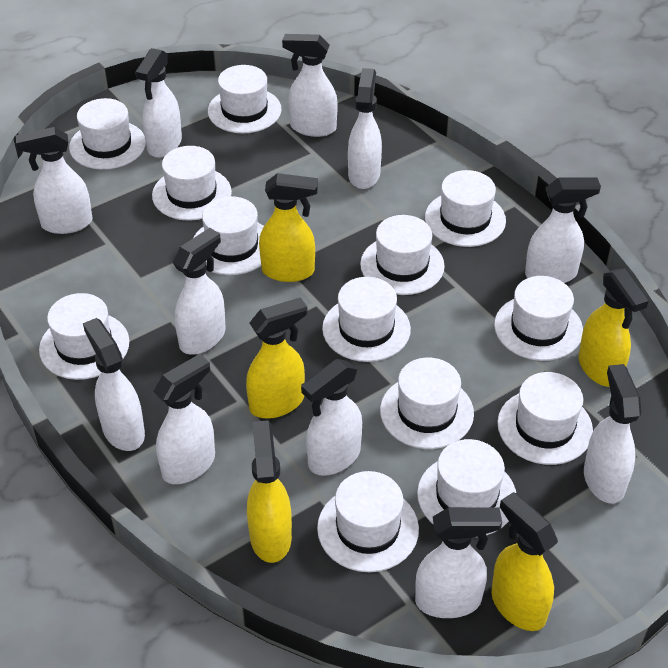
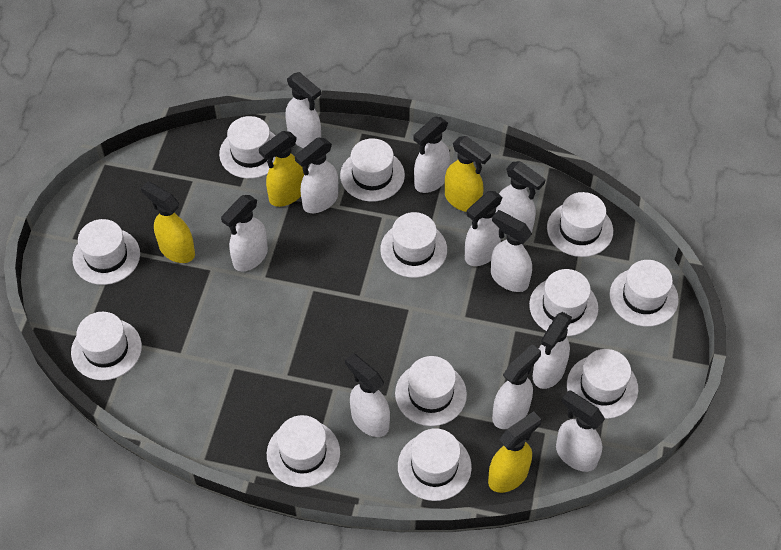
white hat: 13 -> 12
yellow spray bottle: 5 -> 4

